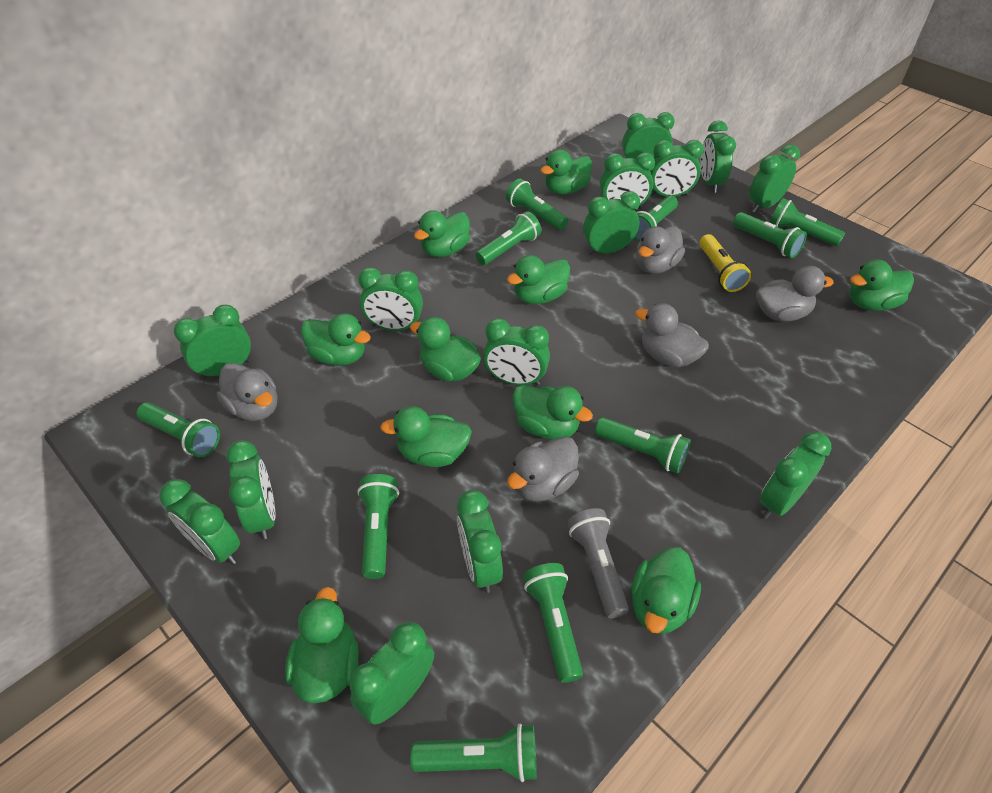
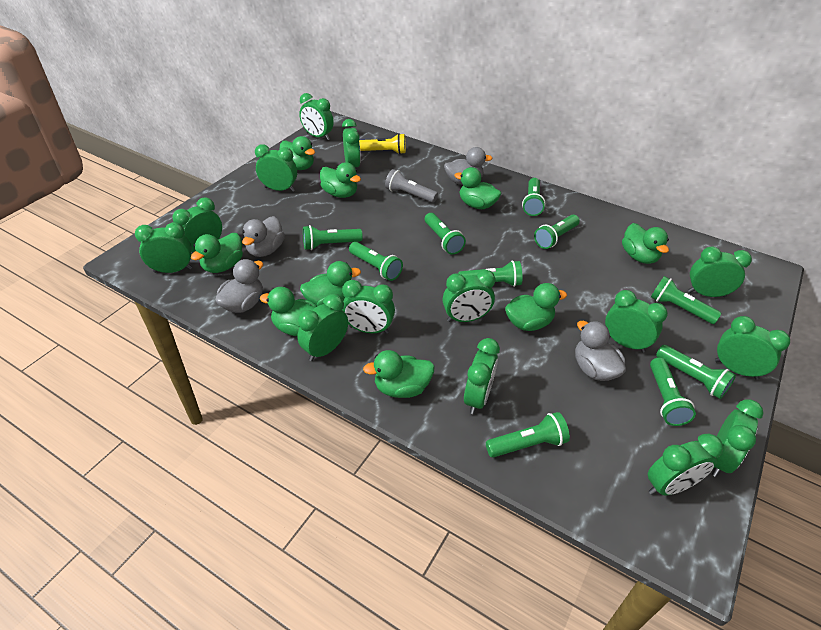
green duck: 10 -> 9
grey duck: 5 -> 4

